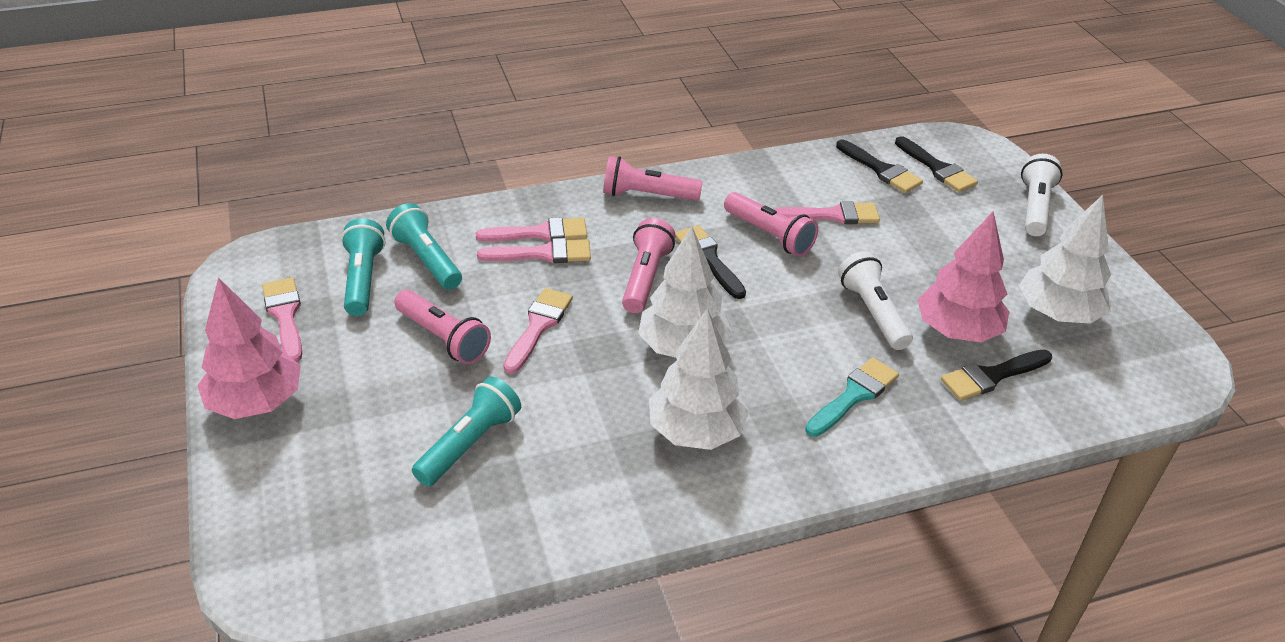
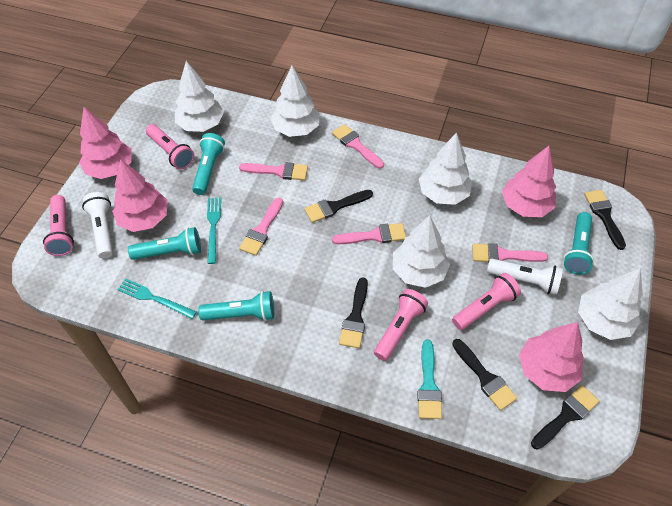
black brush: 4 -> 5
pink tree: 2 -> 4
turquoise flashlight: 3 -> 4
turquoise fork: 0 -> 2
white tree: 3 -> 5

